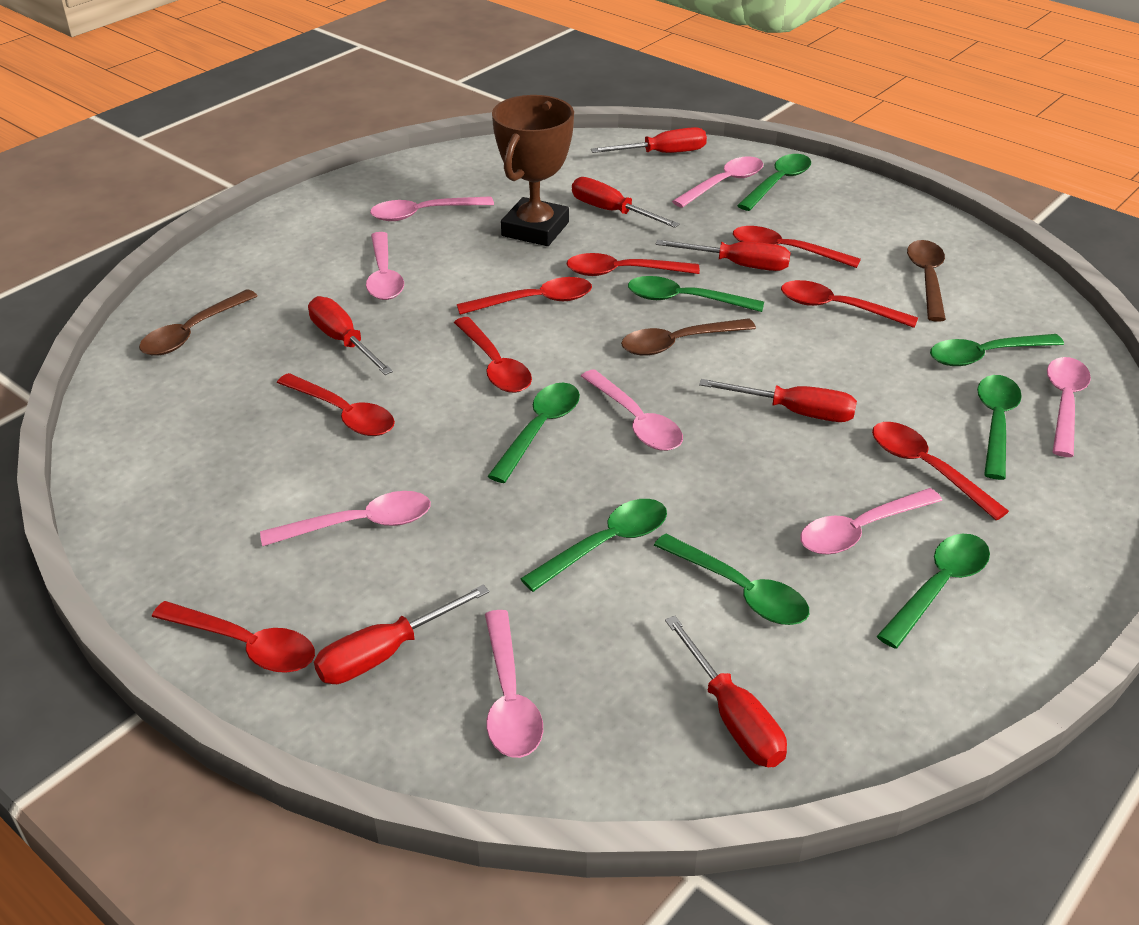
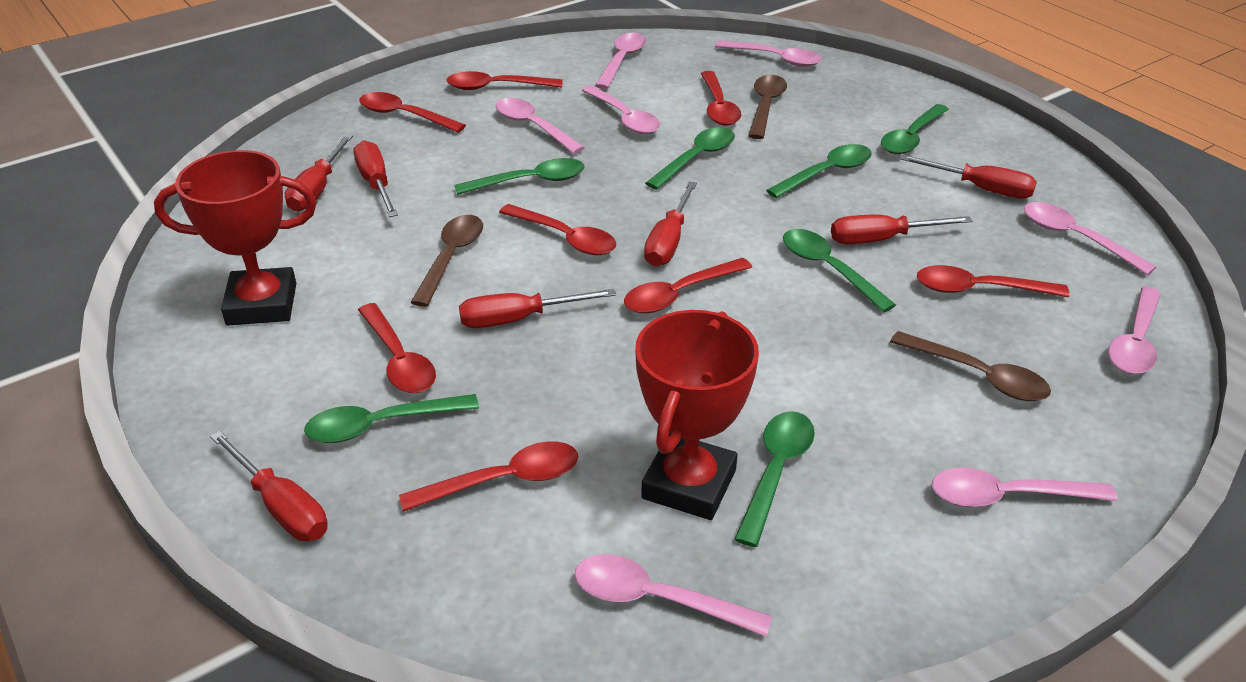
brown trophy: 1 -> 0
green spoon: 8 -> 7
red trophy: 0 -> 2

